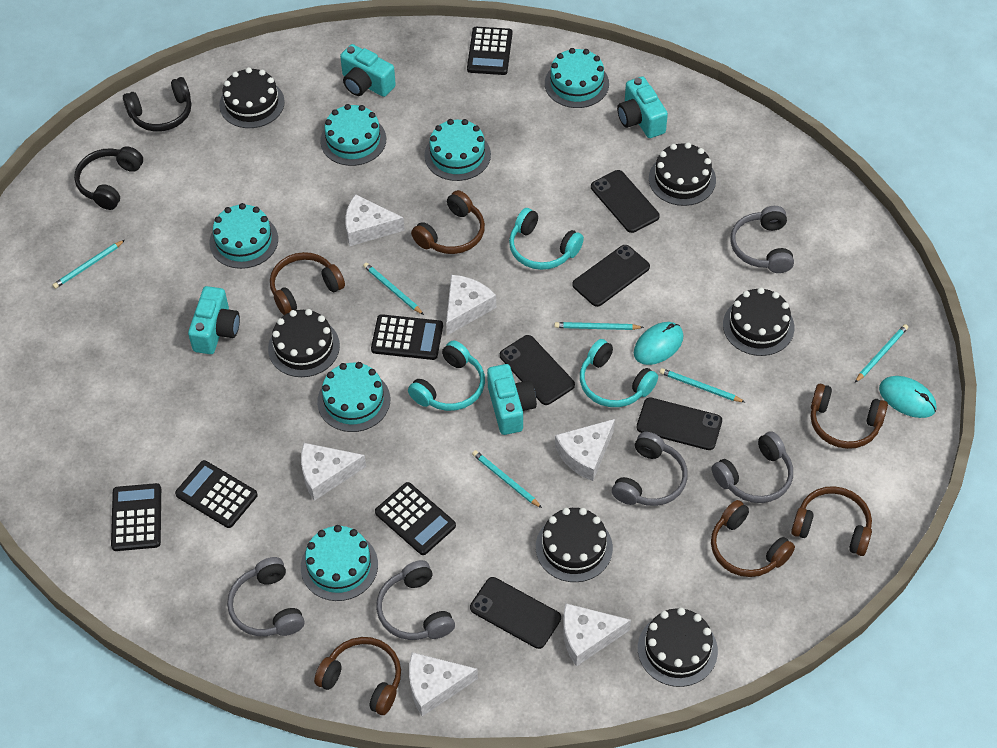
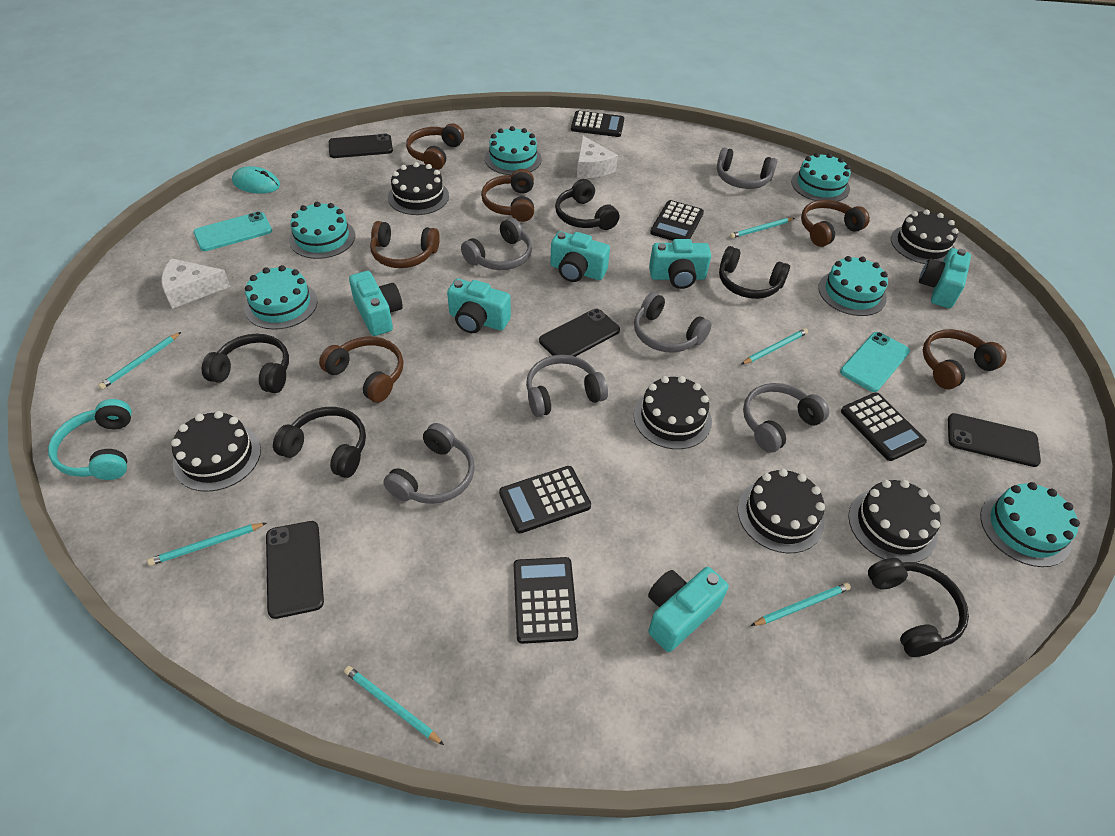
black headphones: 2 -> 5
black phone: 5 -> 4
grey headphones: 5 -> 6
turquoise camera: 4 -> 6
turquoise headphones: 3 -> 1
turquoise mouse: 2 -> 1
turquoise phone: 0 -> 2
white cheese: 6 -> 2

